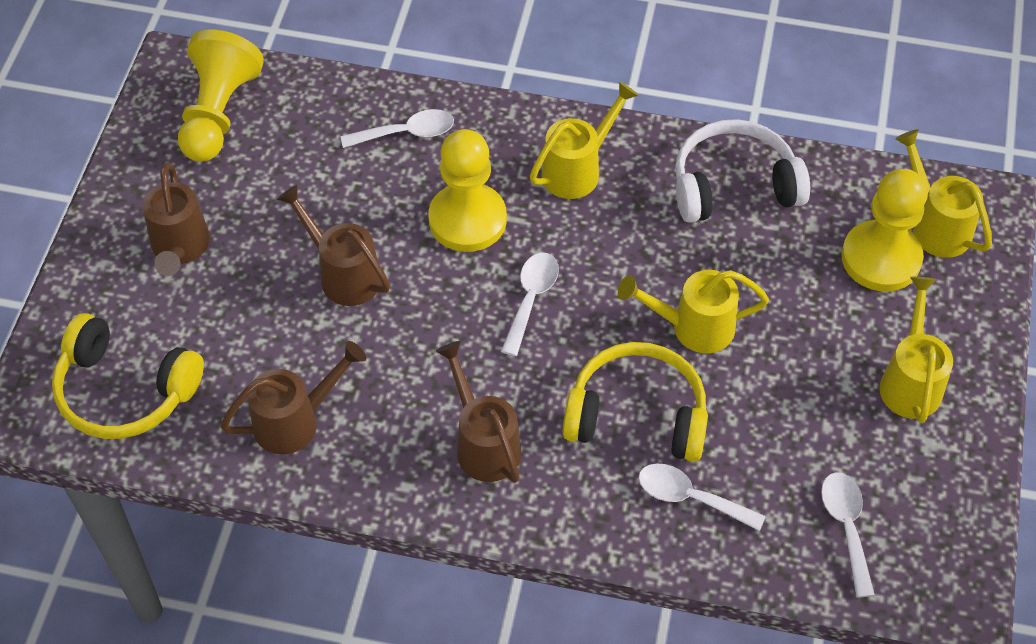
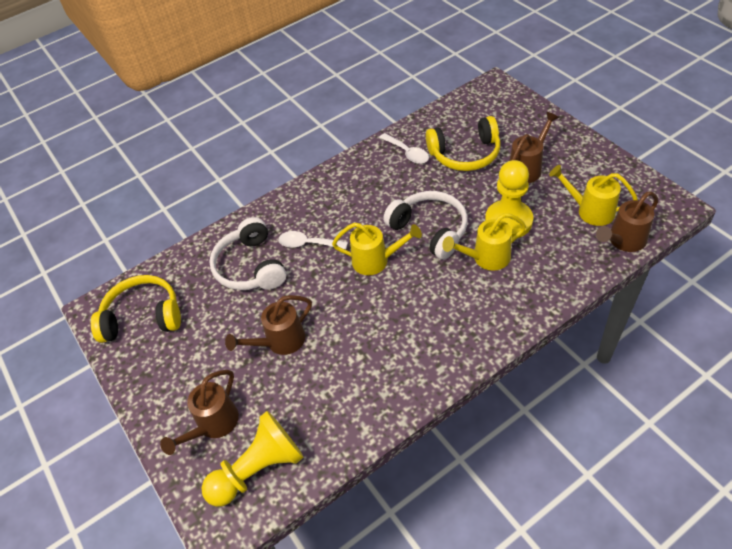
white headphones: 1 -> 2
white spoon: 4 -> 2
yellow pawn: 3 -> 2
yellow watering can: 4 -> 3

